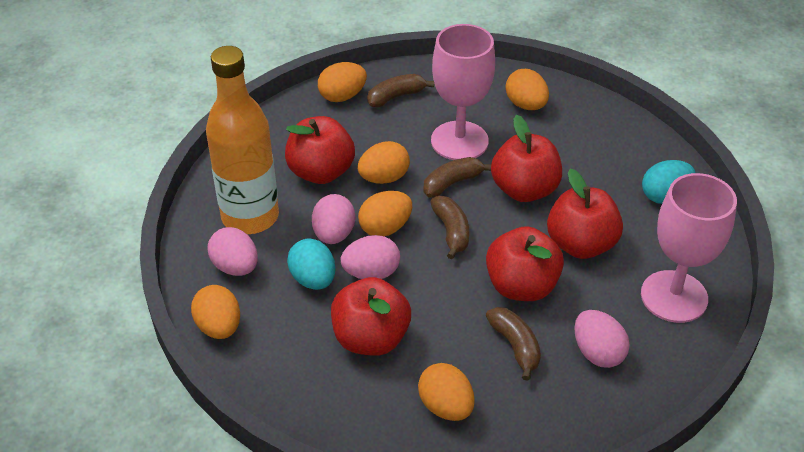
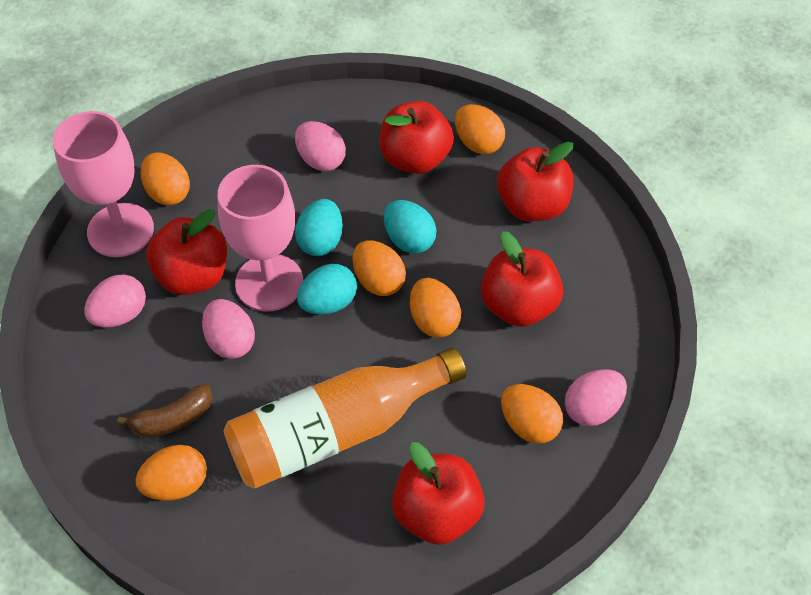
brown banana: 4 -> 1
turquoise egg: 2 -> 3

